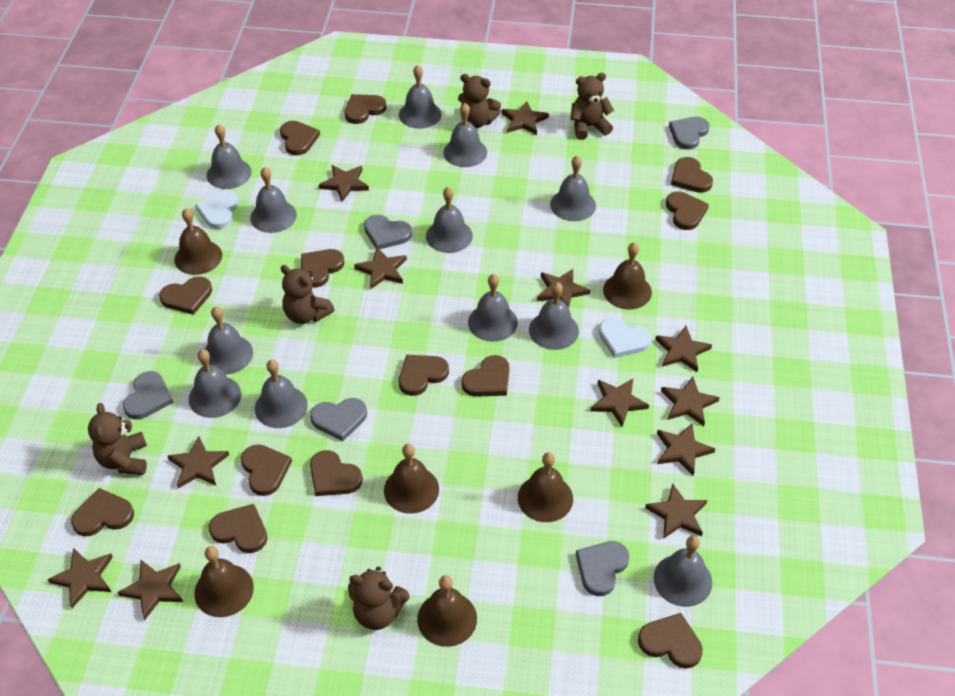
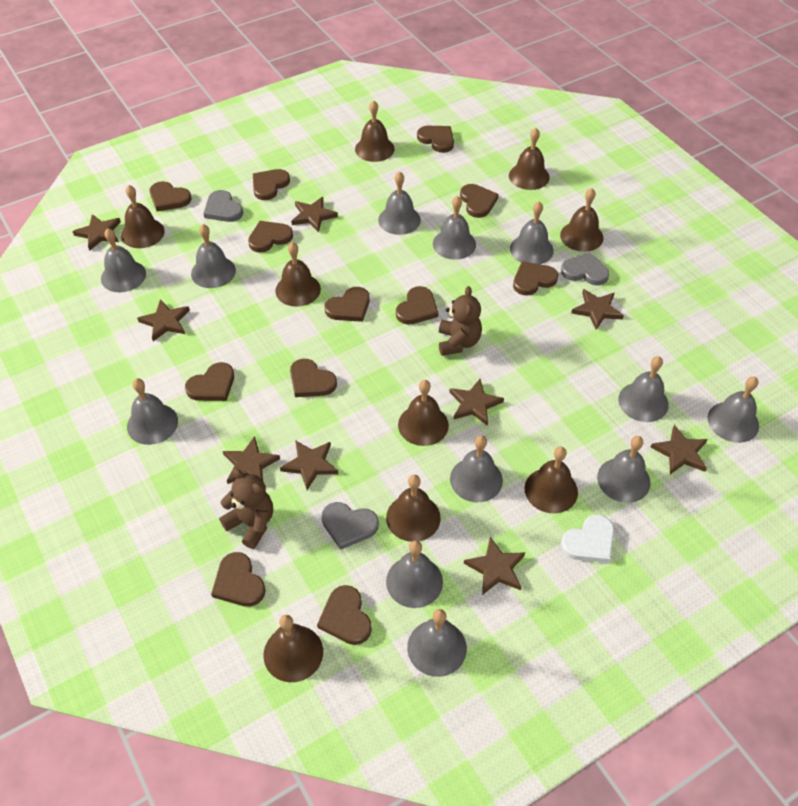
brown bell: 6 -> 9
brown heart: 13 -> 12
brown star: 12 -> 9
brown teddy bear: 5 -> 2
grey heart: 5 -> 3
white heart: 2 -> 1

